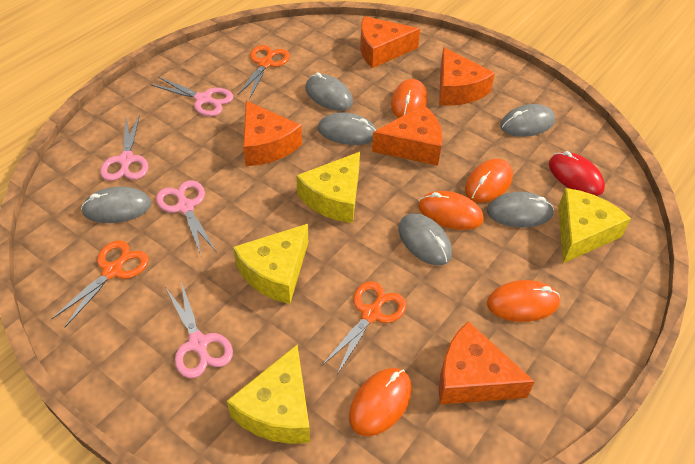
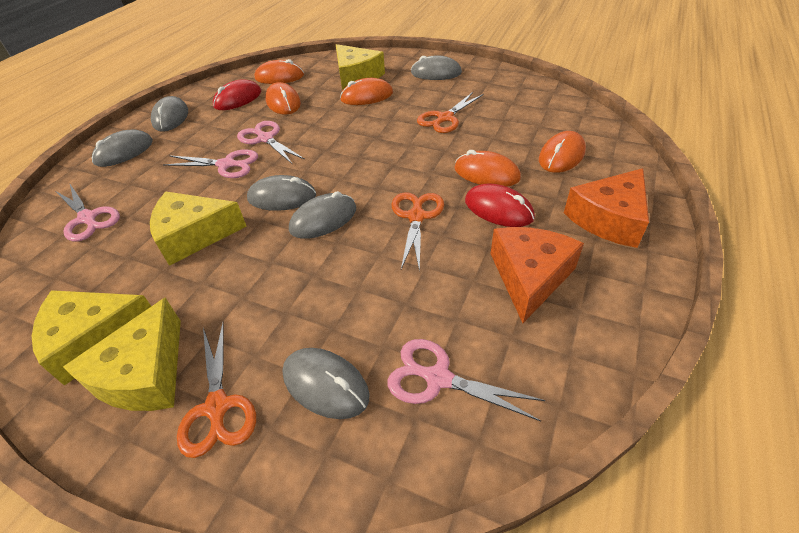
orange cheese: 5 -> 2
red mouse: 1 -> 2

